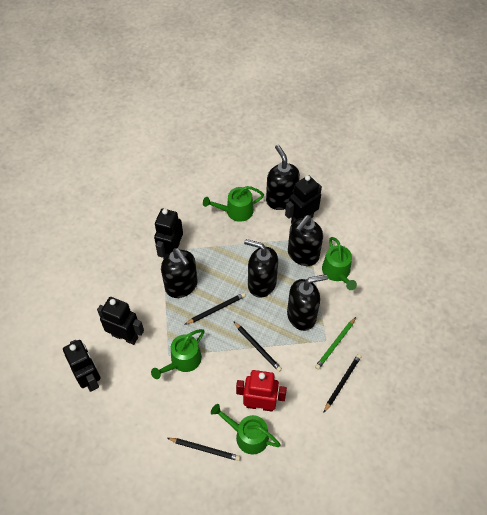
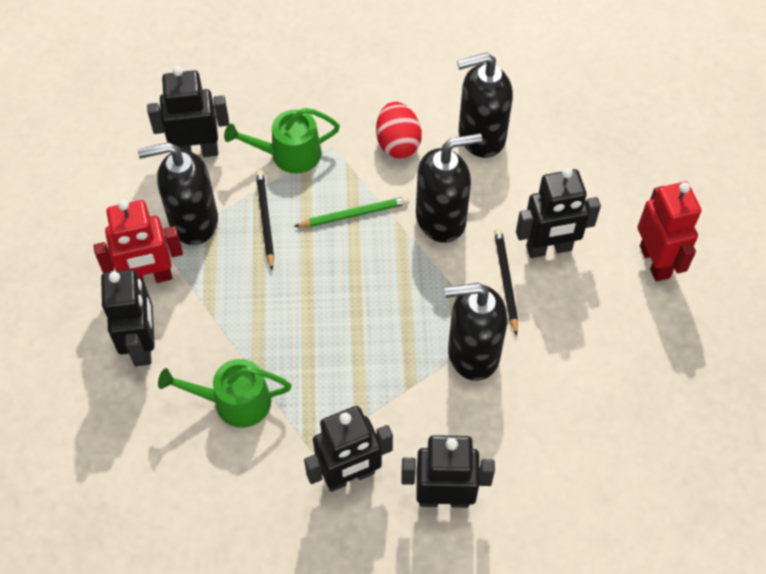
black pencil: 4 -> 2
black robot: 4 -> 5
black soap dispenser: 5 -> 4
green watering can: 4 -> 2
red egg: 0 -> 1
red robot: 1 -> 2

